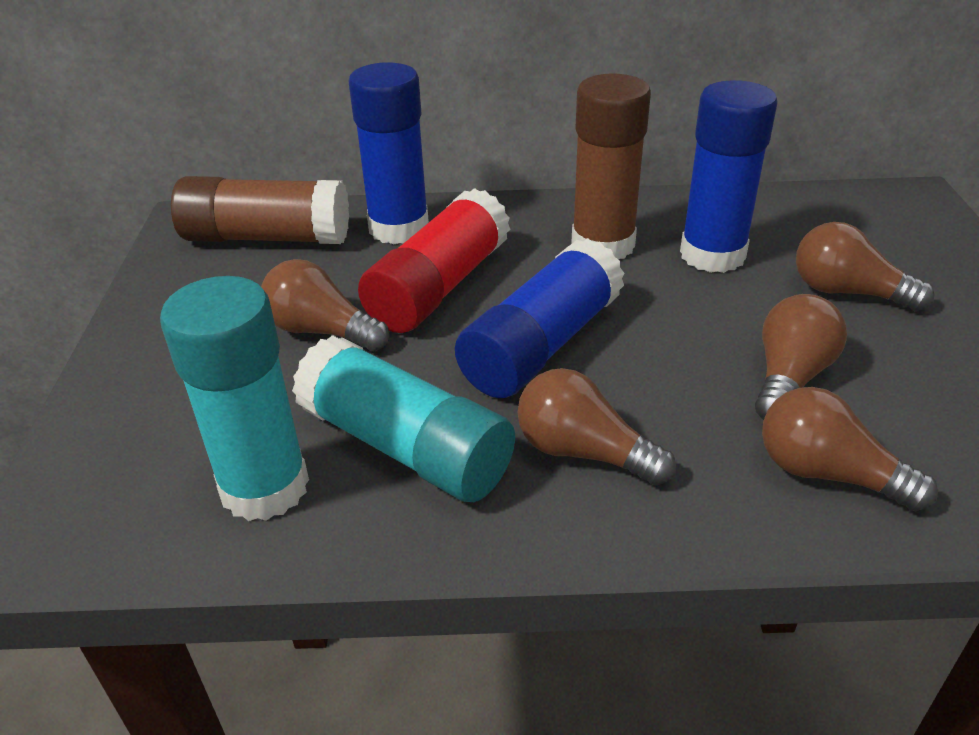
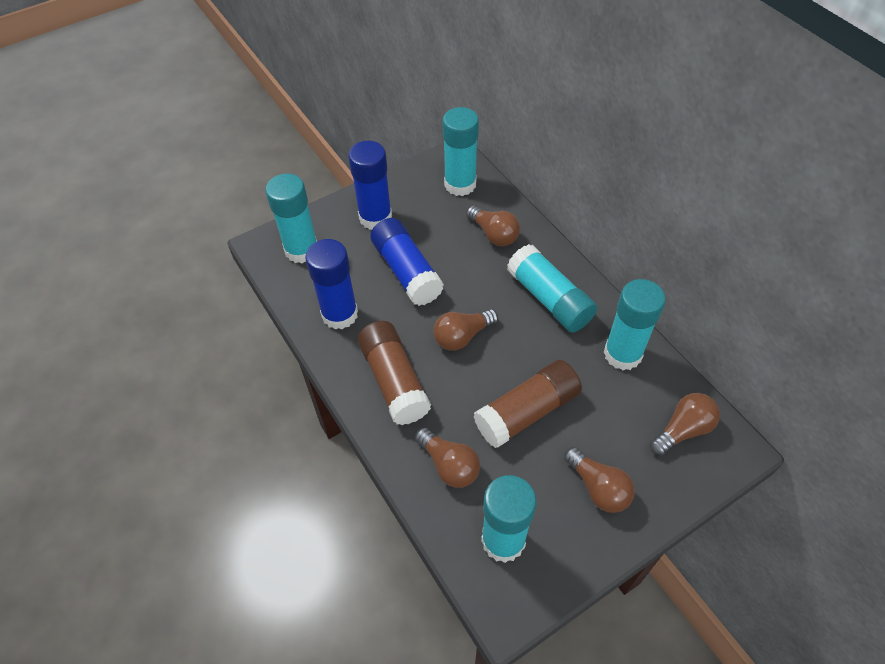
red glue stick: 1 -> 0
turquoise glue stick: 2 -> 5

